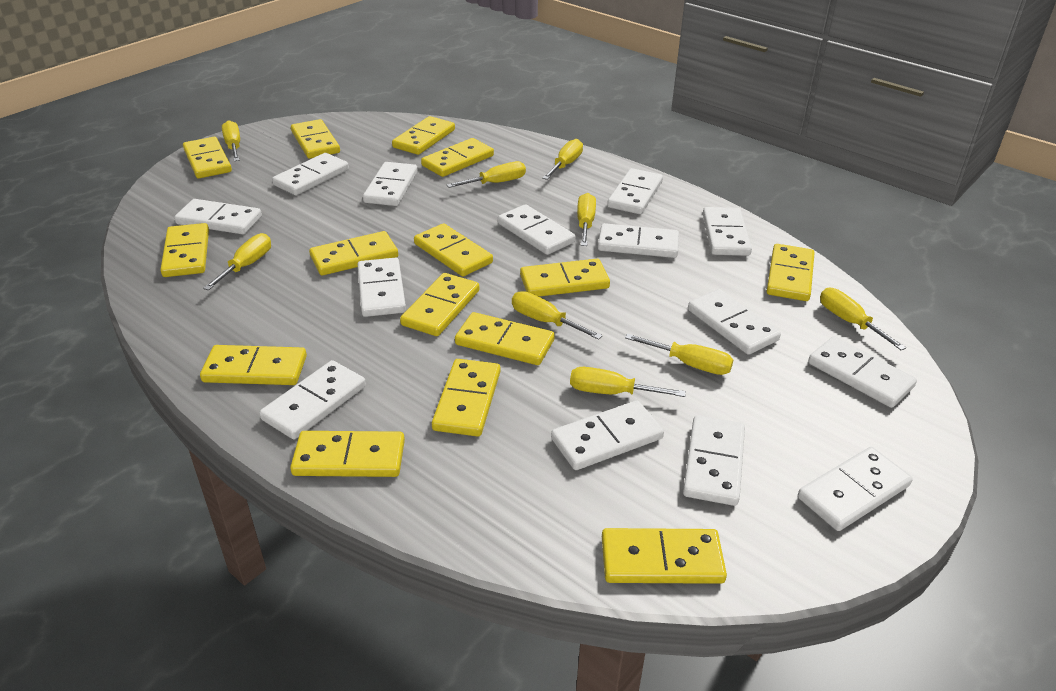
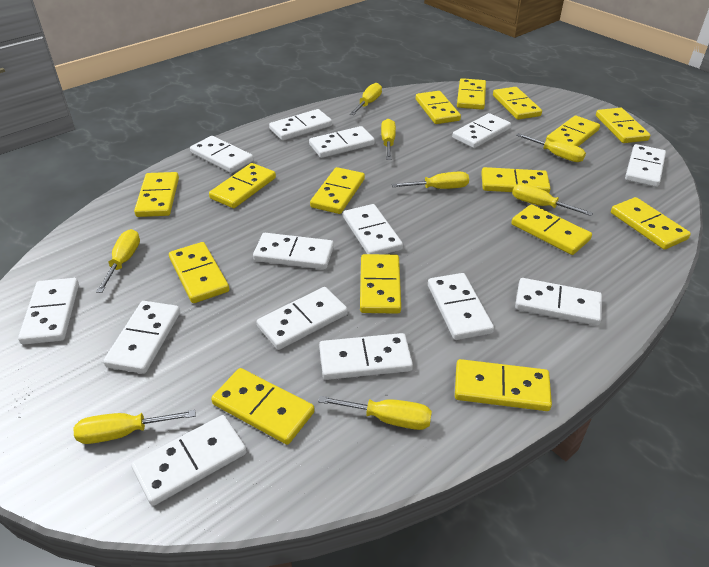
yellow screwdriver: 9 -> 8

